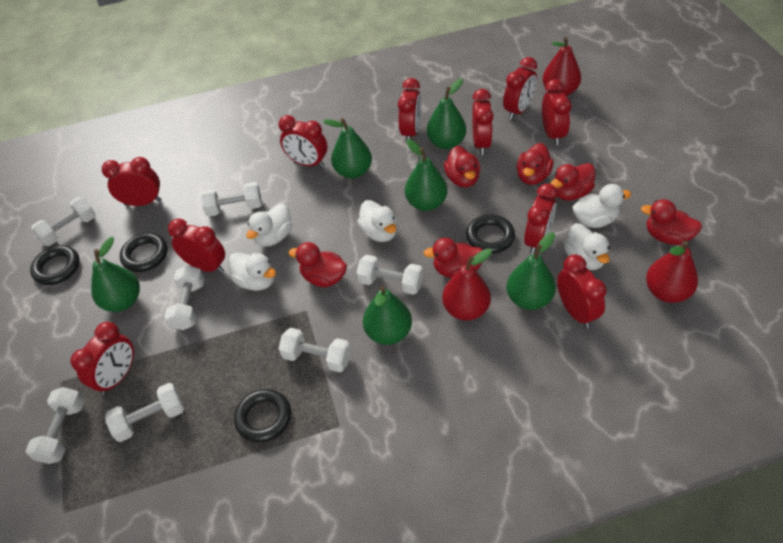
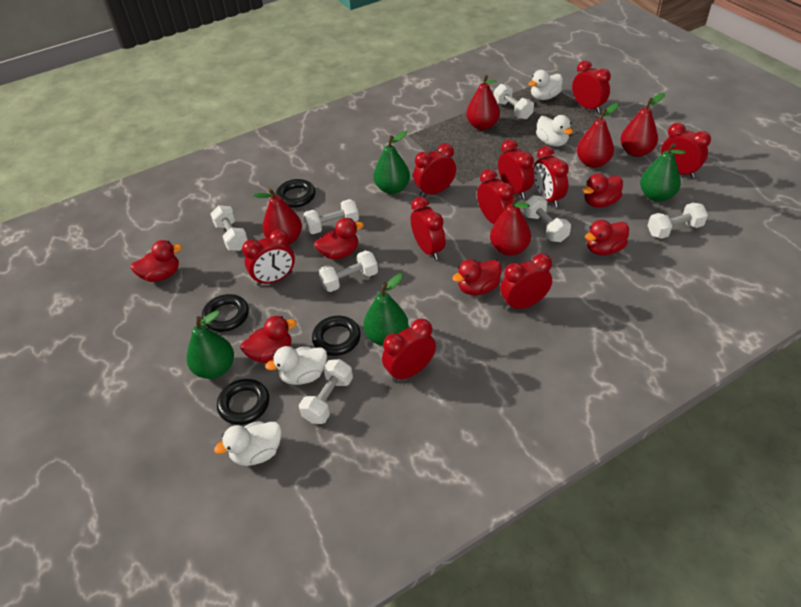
green pear: 6 -> 4
red pear: 3 -> 5
white duck: 5 -> 4

